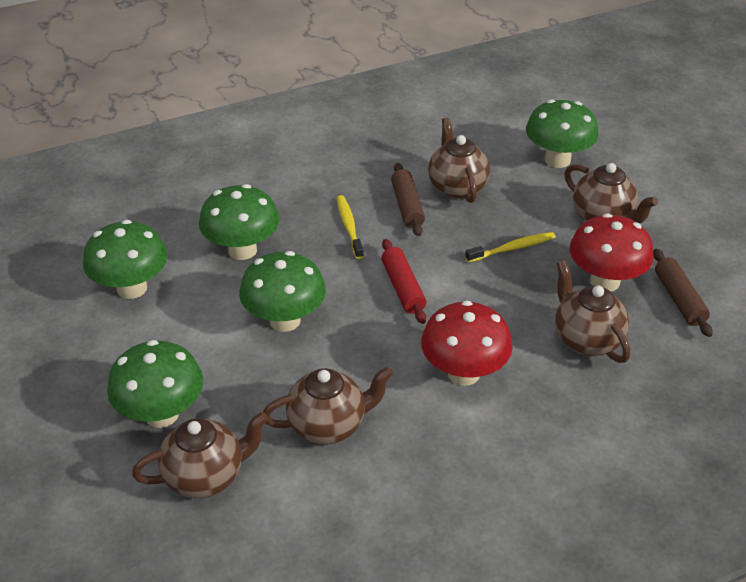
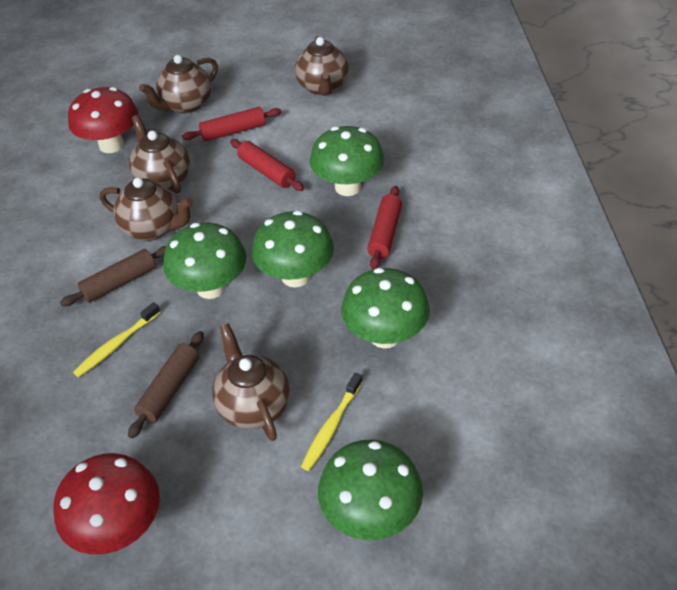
red rolling pin: 1 -> 3

